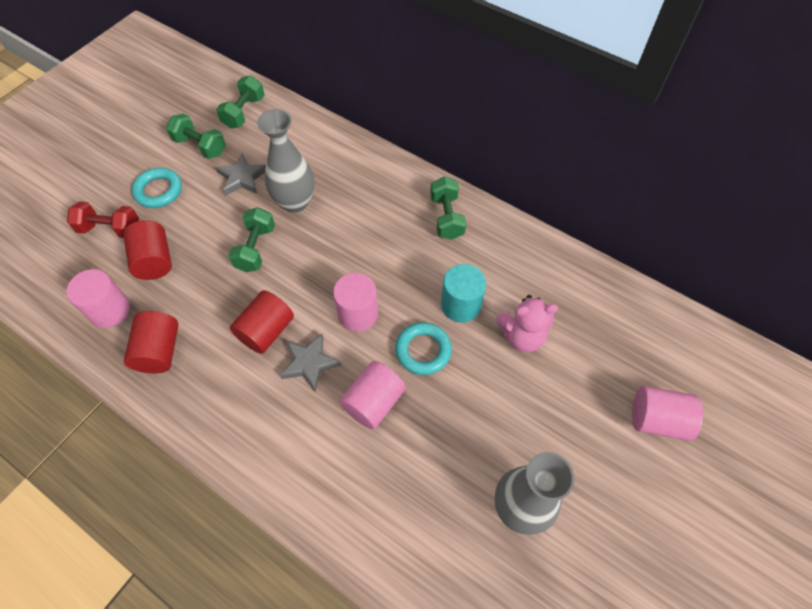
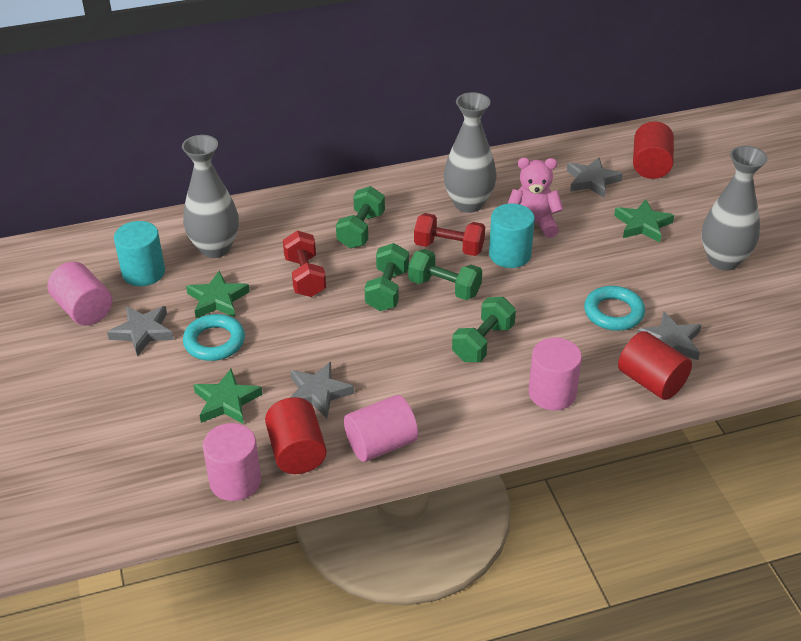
green star: 0 -> 3
grey star: 2 -> 4
grey vase: 2 -> 3
red dumbbell: 1 -> 2
turquoise cylinder: 1 -> 2

